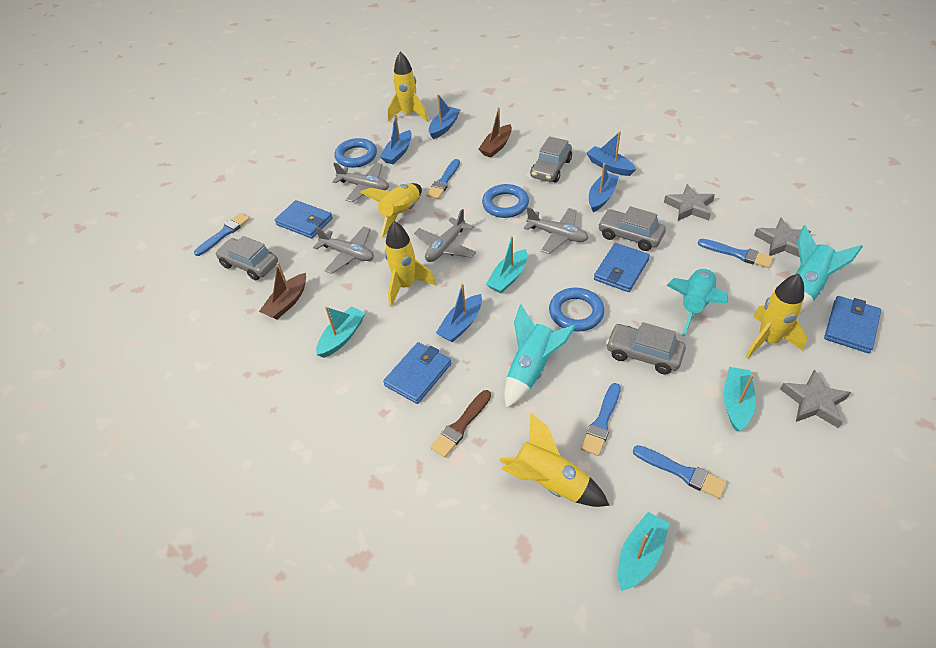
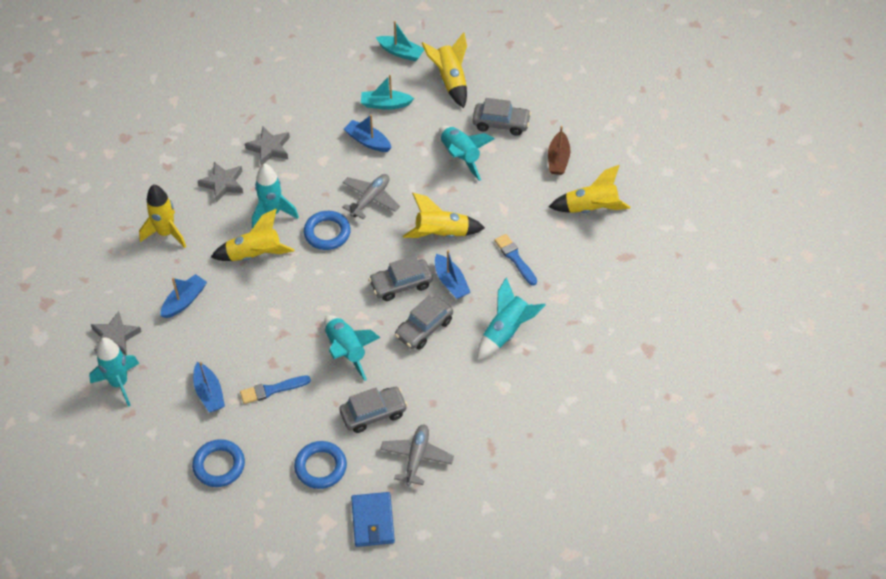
blue boat: 5 -> 4
blue brush: 5 -> 2
blue wallet: 4 -> 1
brown boat: 2 -> 1
brown brush: 1 -> 0
grey plane: 4 -> 2
turquoise boat: 4 -> 2
turquoise rocket: 3 -> 5

